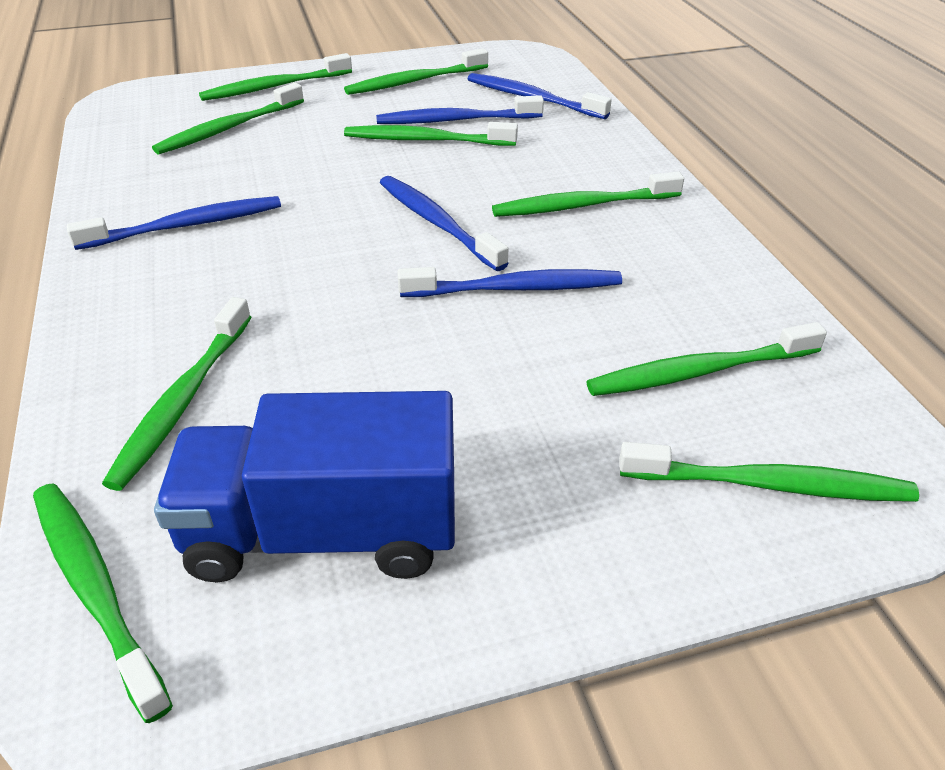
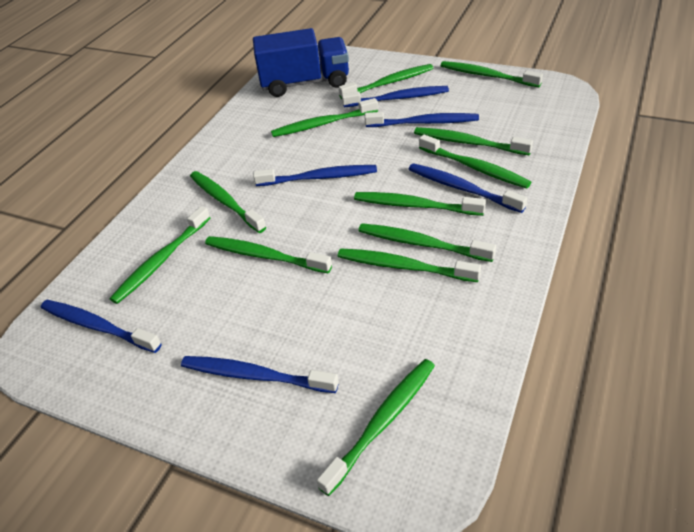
blue toothbrush: 5 -> 6
green toothbrush: 9 -> 12

